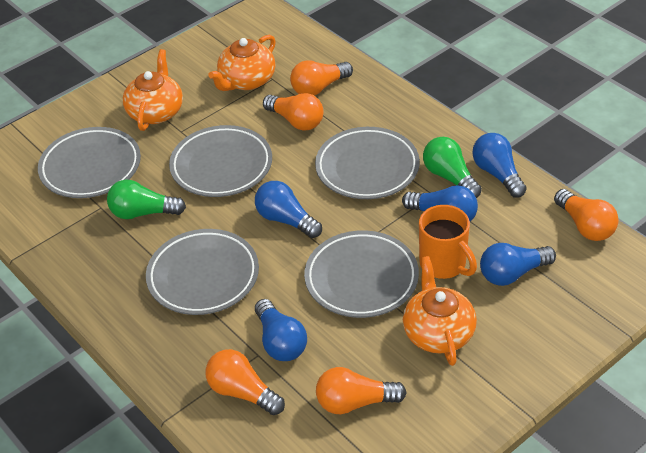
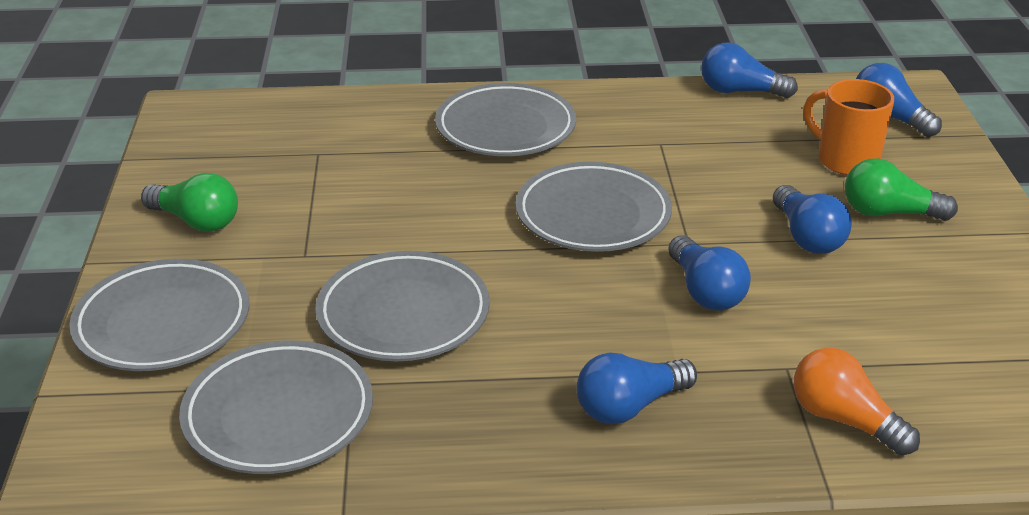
orange light bulb: 5 -> 1
orange teapot: 3 -> 0

